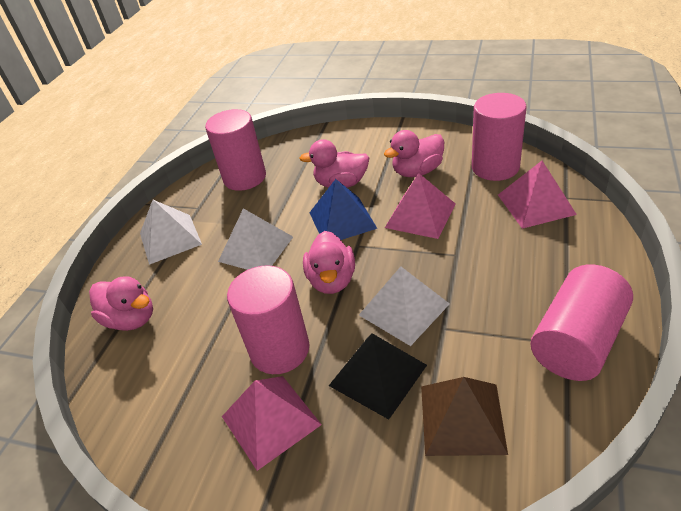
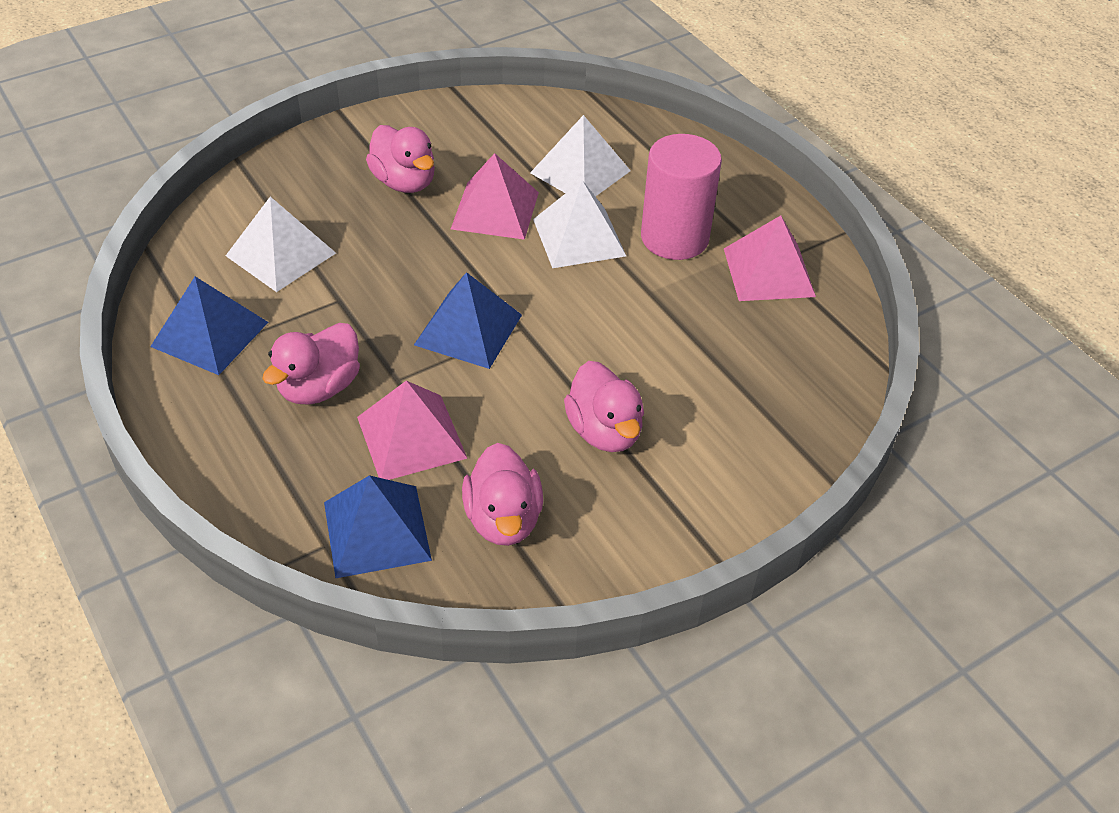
black pyramid: 1 -> 0
blue pyramid: 1 -> 3
brown pyramid: 1 -> 0
pink cylinder: 4 -> 1

